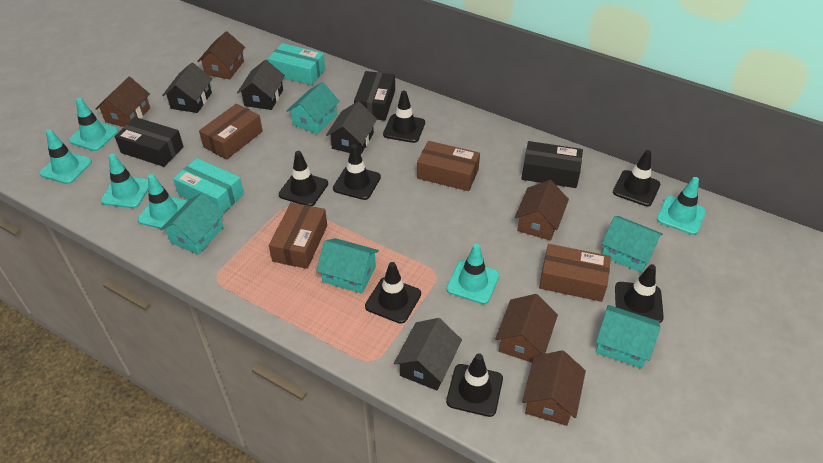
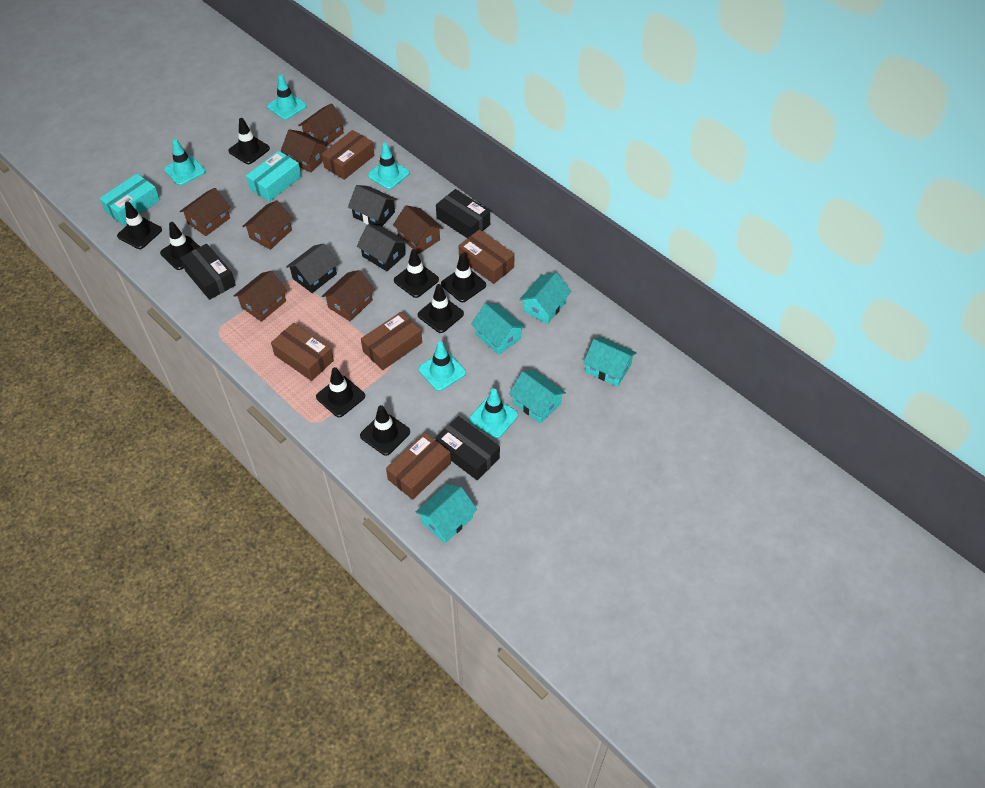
black house: 4 -> 3
black traffic cone: 7 -> 8
brown box: 4 -> 5
brown house: 5 -> 7
turquoise traffic cone: 6 -> 5

